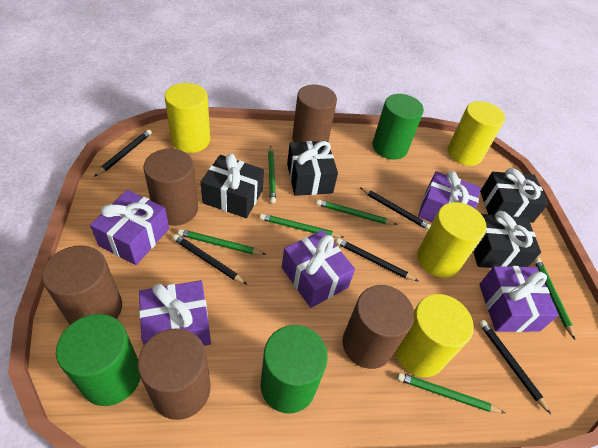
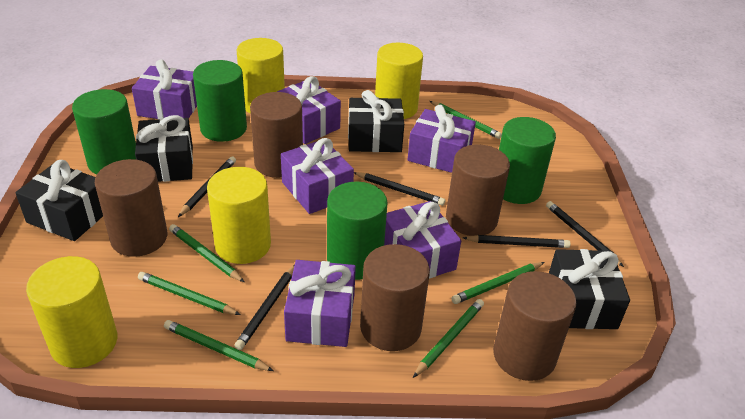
green cylinder: 3 -> 4
purple gift: 5 -> 6

